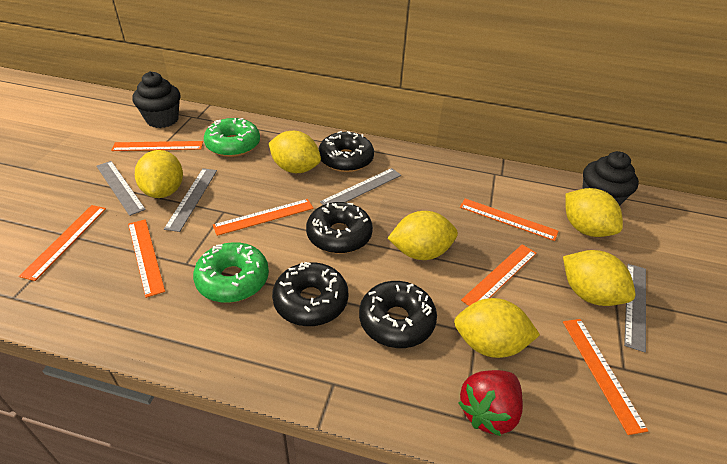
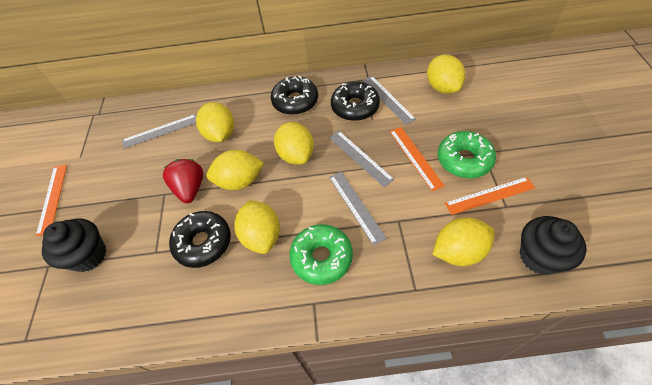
black donut: 4 -> 3
orange ruler: 7 -> 3

